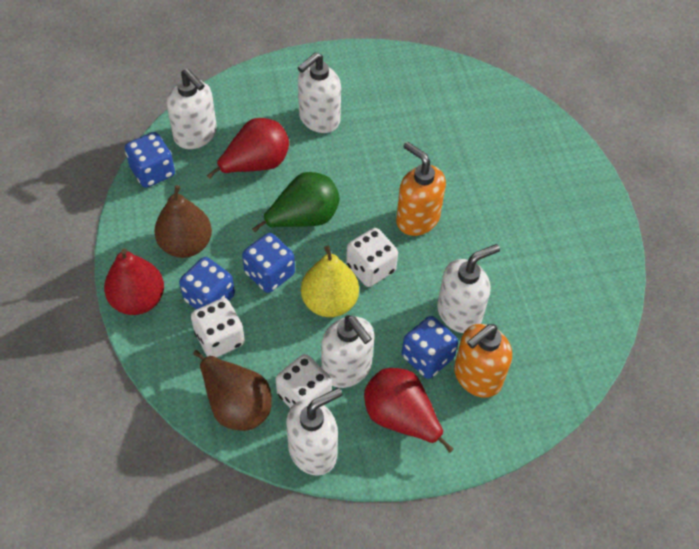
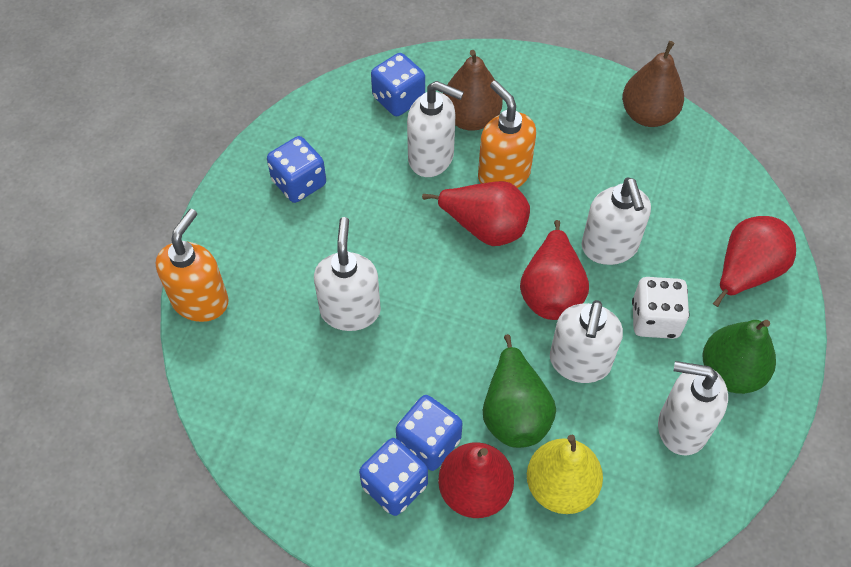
green pear: 1 -> 2
red pear: 3 -> 4
white dice: 3 -> 1

